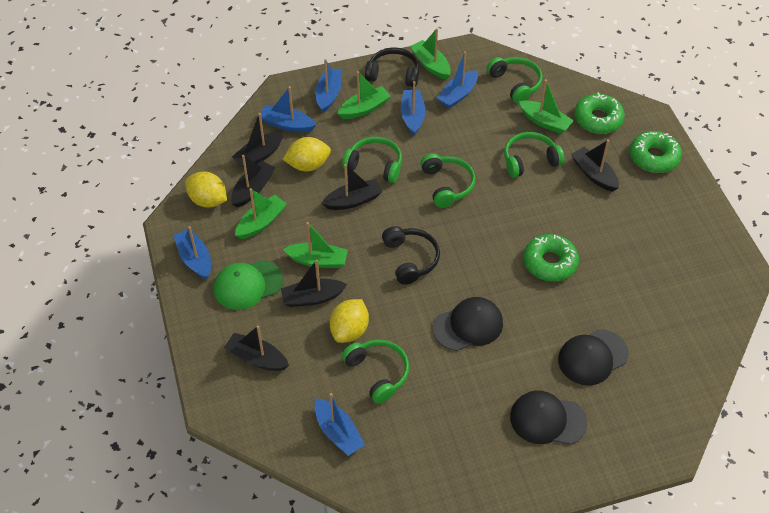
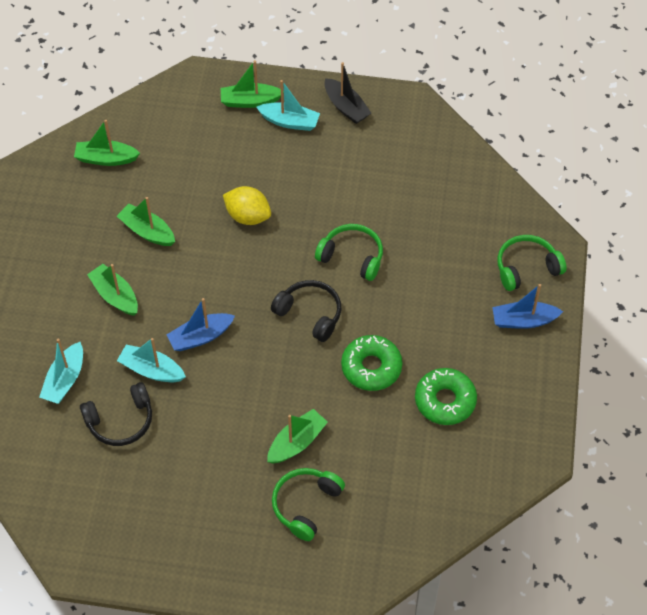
black boat: 6 -> 1
black cap: 3 -> 0
blue boat: 6 -> 2
green cap: 1 -> 0
green donut: 3 -> 2
green headphones: 5 -> 3
turquoise boat: 0 -> 3
yellow lemon: 3 -> 1

